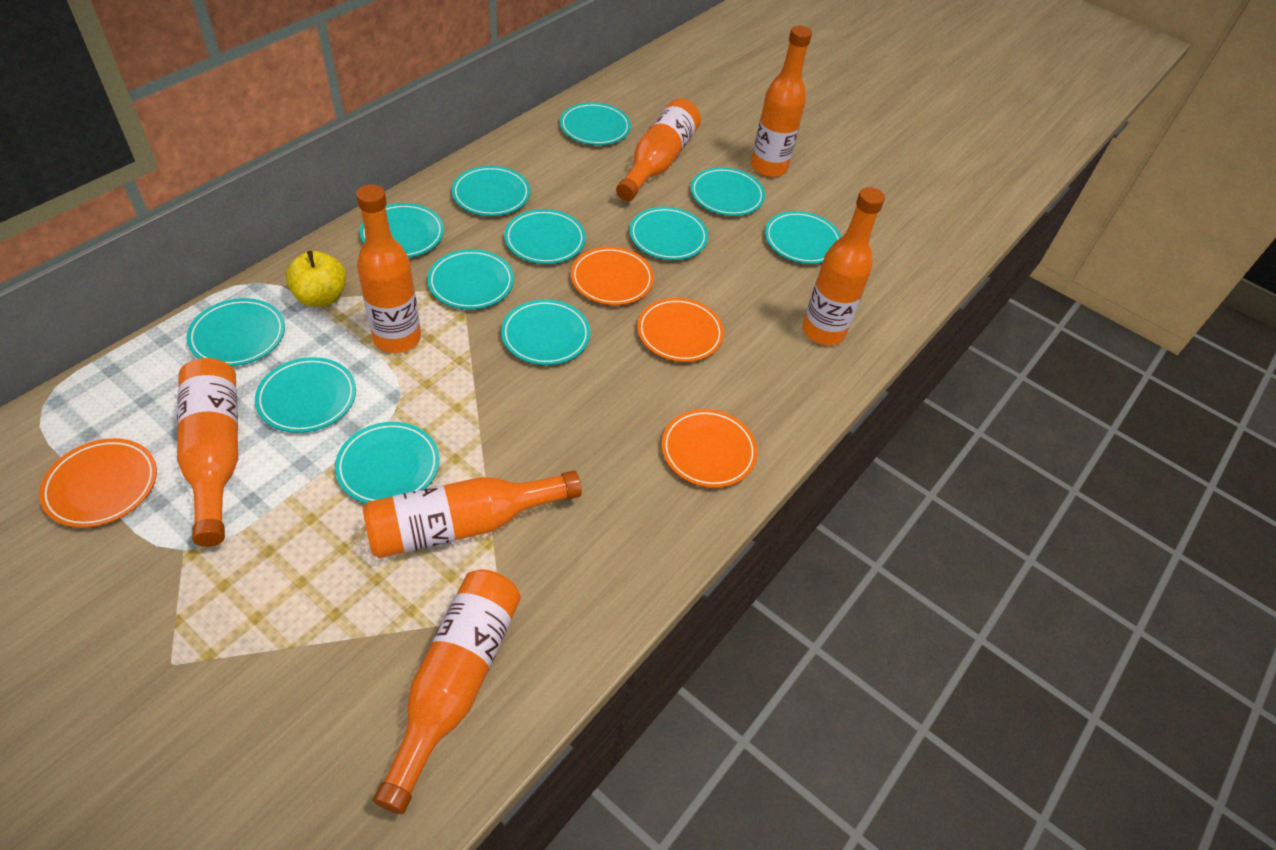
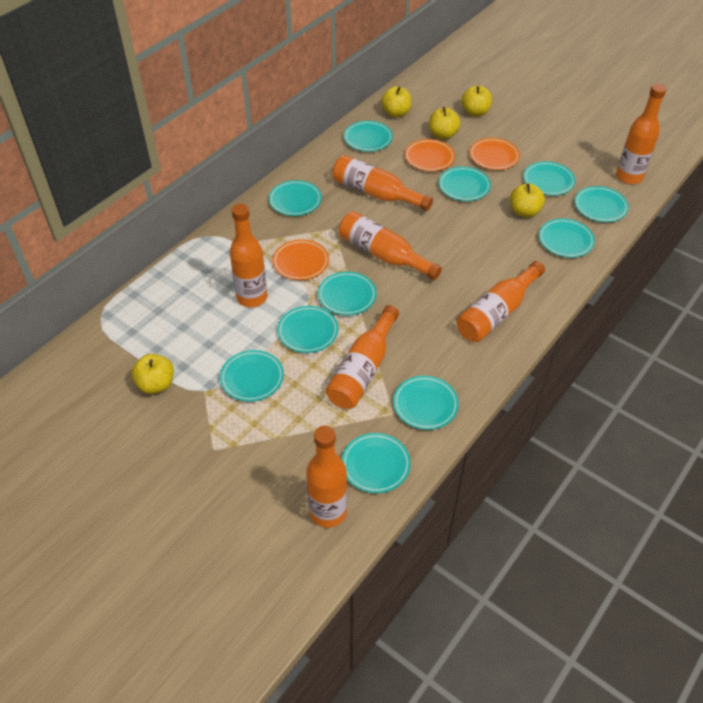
orange plate: 4 -> 3
turquoise plate: 12 -> 11
yellow apple: 1 -> 5

